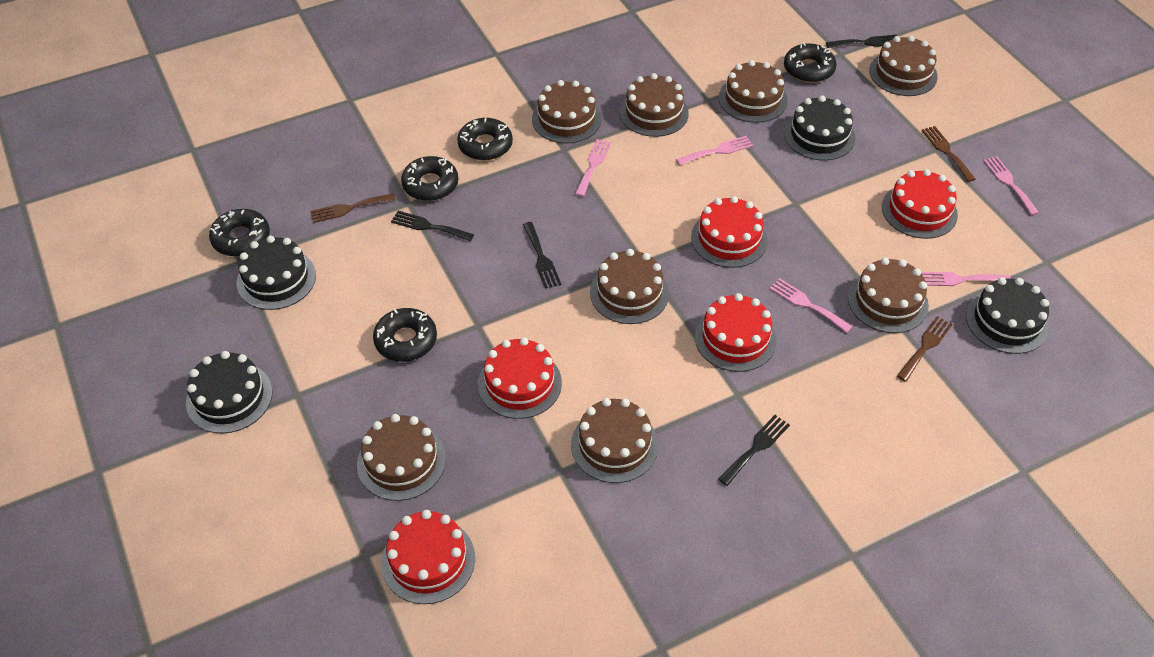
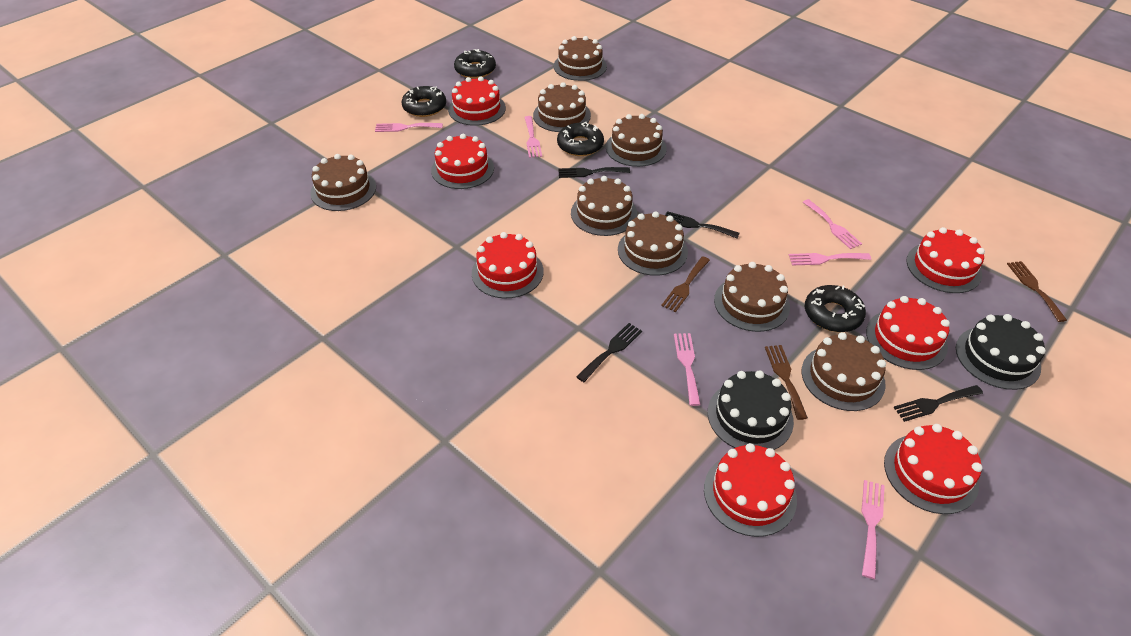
black cake: 4 -> 2
black donut: 5 -> 4
pink fork: 5 -> 6
red cake: 5 -> 7

